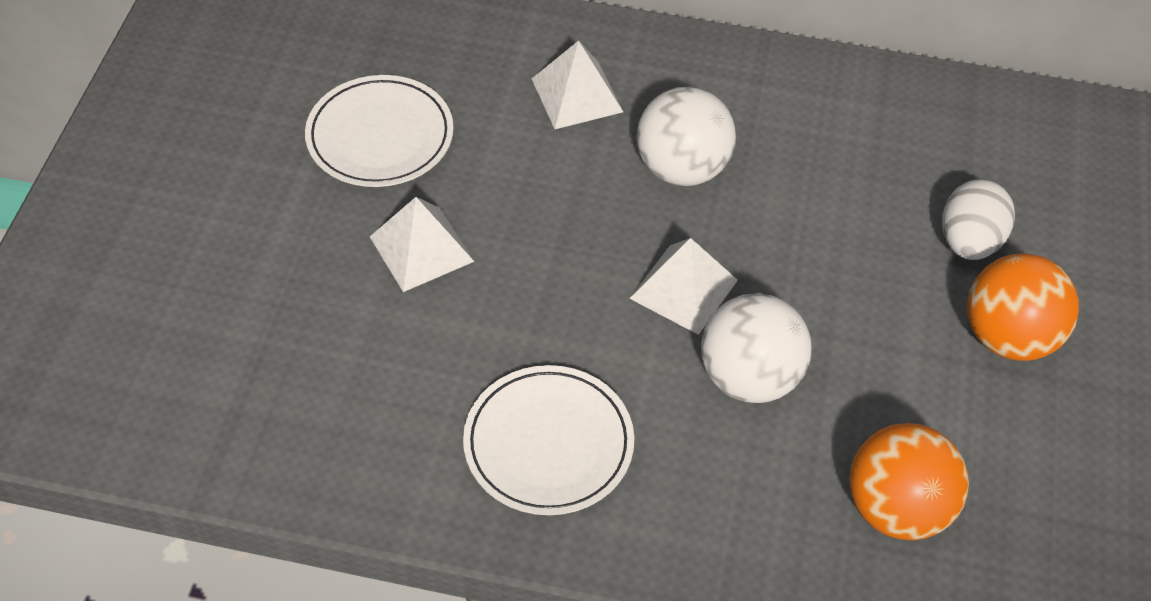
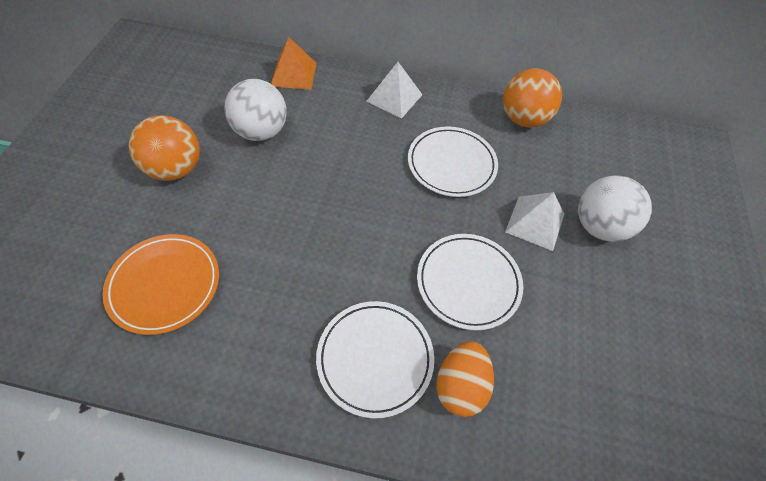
orange egg: 0 -> 1
orange plate: 0 -> 1
orange pyramid: 0 -> 1
white egg: 1 -> 0
white plate: 2 -> 3
white pyramid: 3 -> 2

